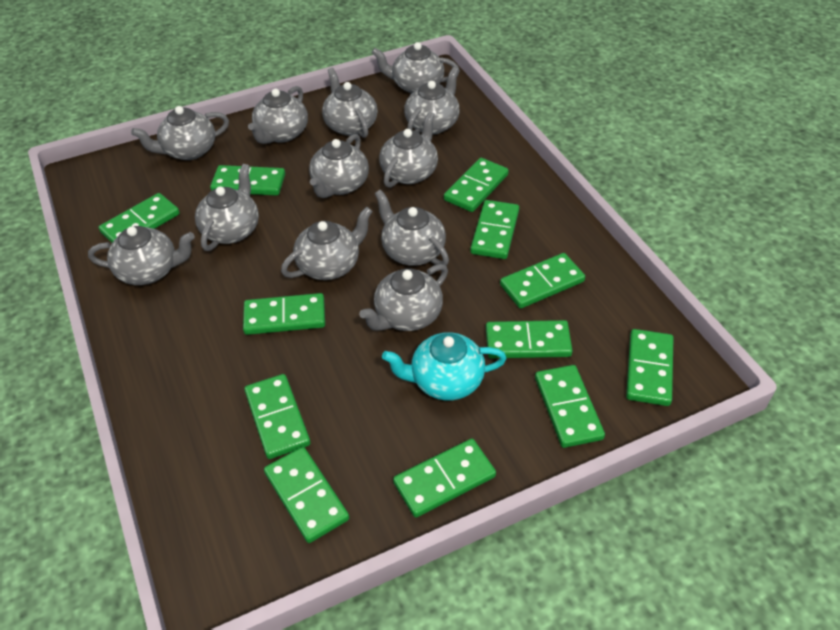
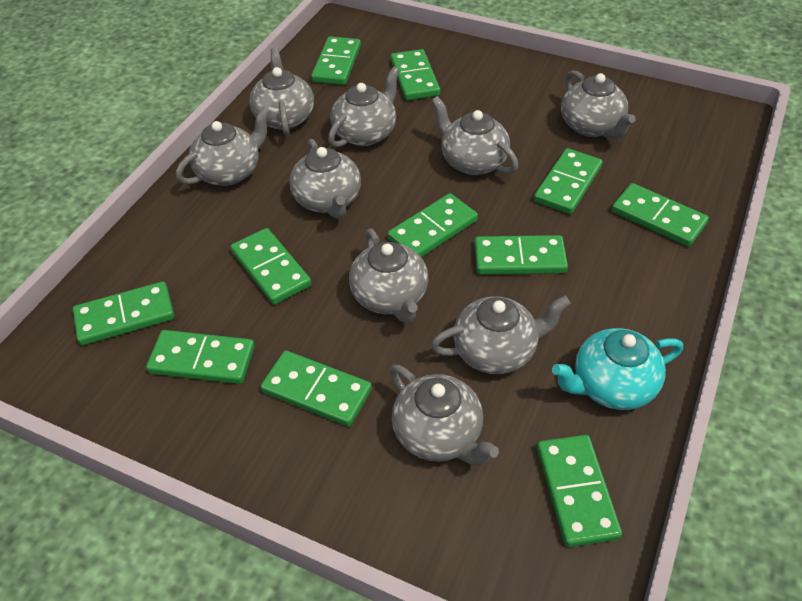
green domino: 12 -> 11
grey teapot: 12 -> 9

